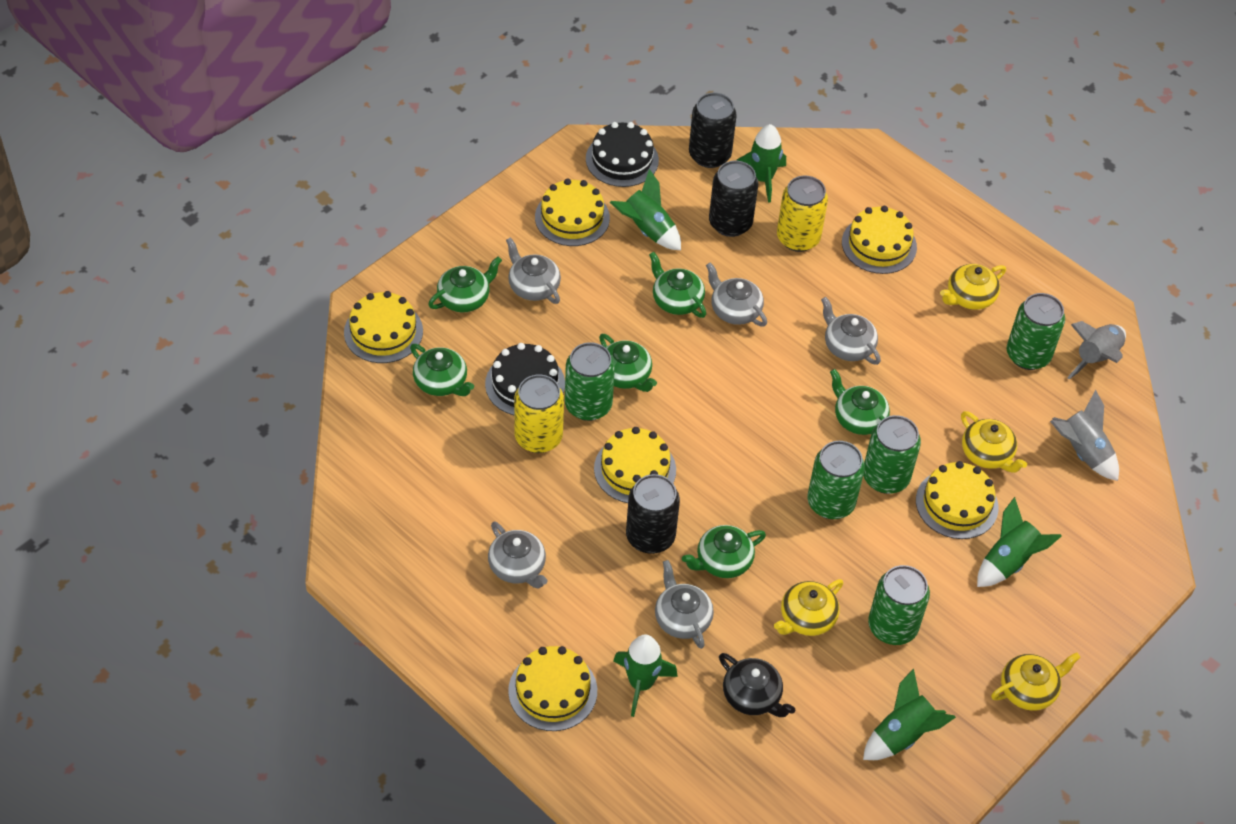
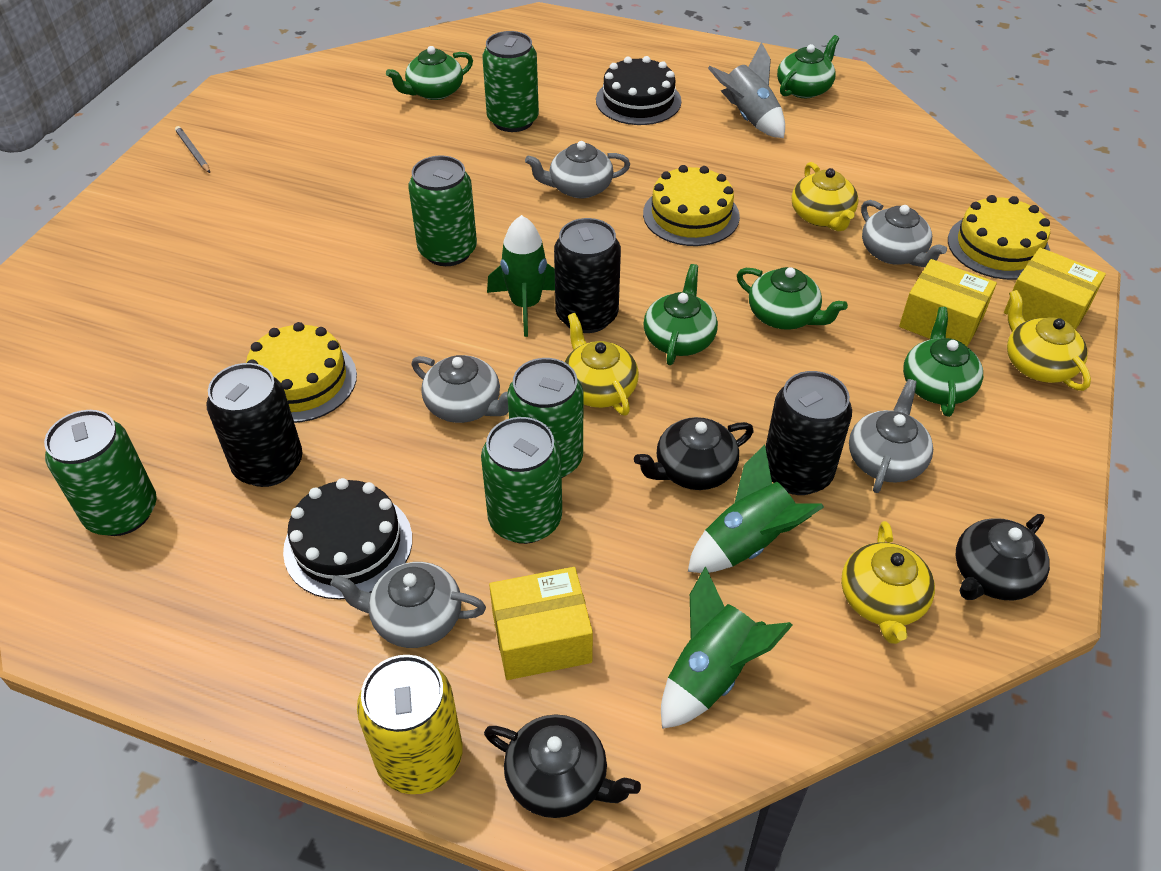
black teapot: 1 -> 3
green rocket: 5 -> 3
green teapot: 6 -> 5
grey pencil: 0 -> 1
grey rocket: 2 -> 1
yellow box: 0 -> 3
yellow cake: 6 -> 3
yellow can: 2 -> 1

